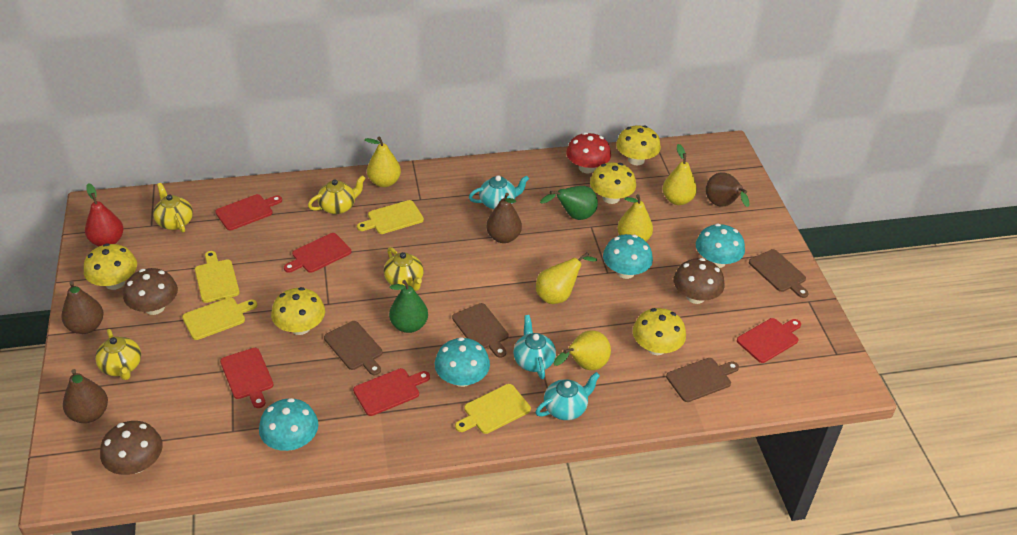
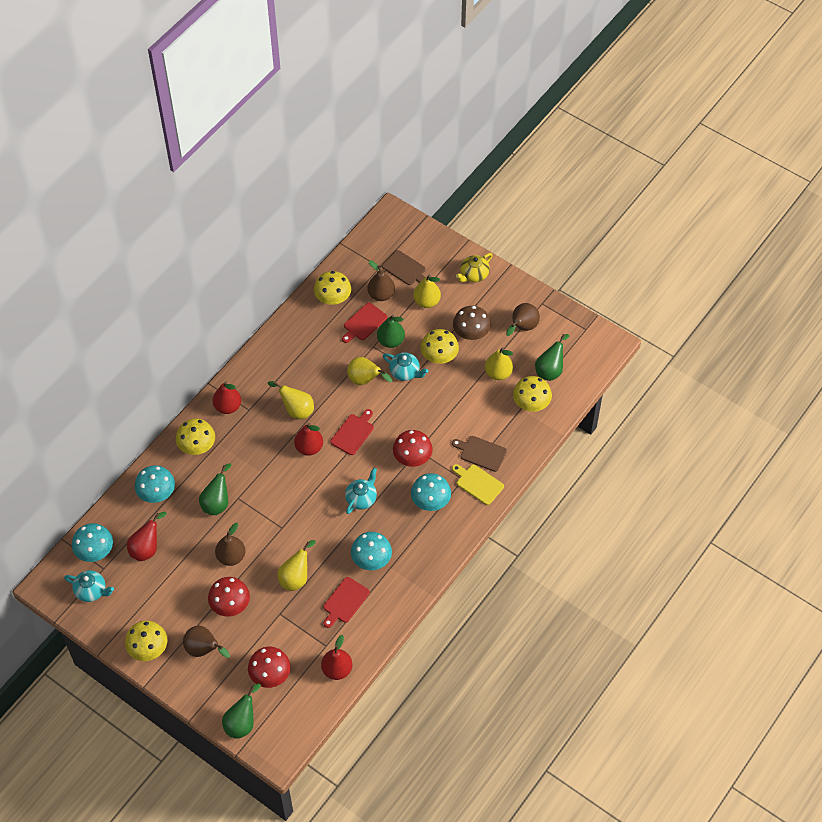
brown cutting board: 4 -> 2
brown mushroom: 3 -> 1
green pear: 2 -> 4
red cutting board: 5 -> 3
red mushroom: 1 -> 3
red pear: 1 -> 4
yellow cutting board: 4 -> 1
yellow teapot: 4 -> 1

